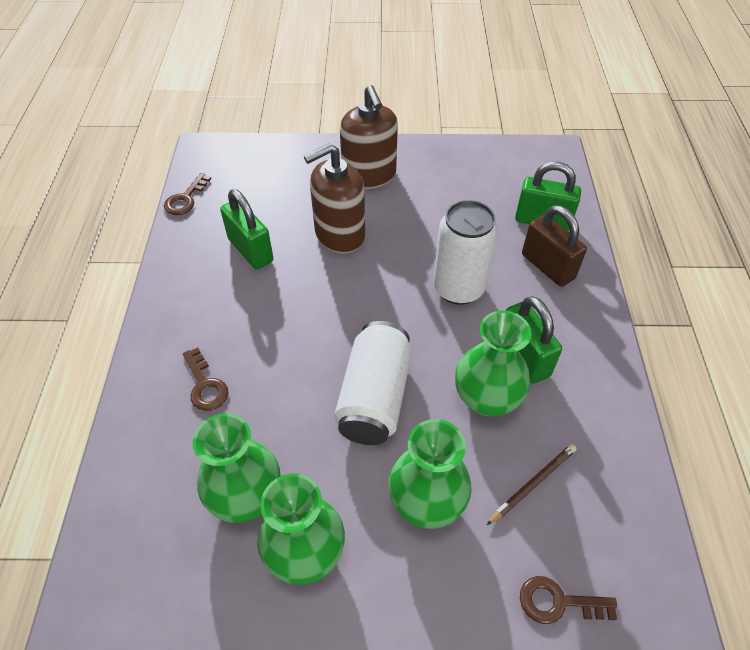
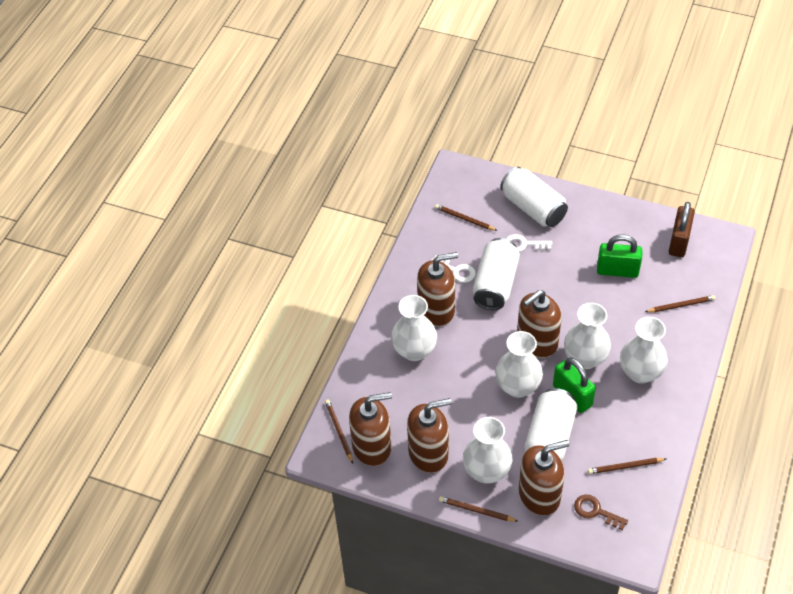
brown key: 3 -> 1
brown pencil: 1 -> 5
brown soap dispenser: 2 -> 5
green padlock: 3 -> 2
green vase: 4 -> 0
white can: 2 -> 3
white key: 0 -> 2
white vase: 0 -> 5

